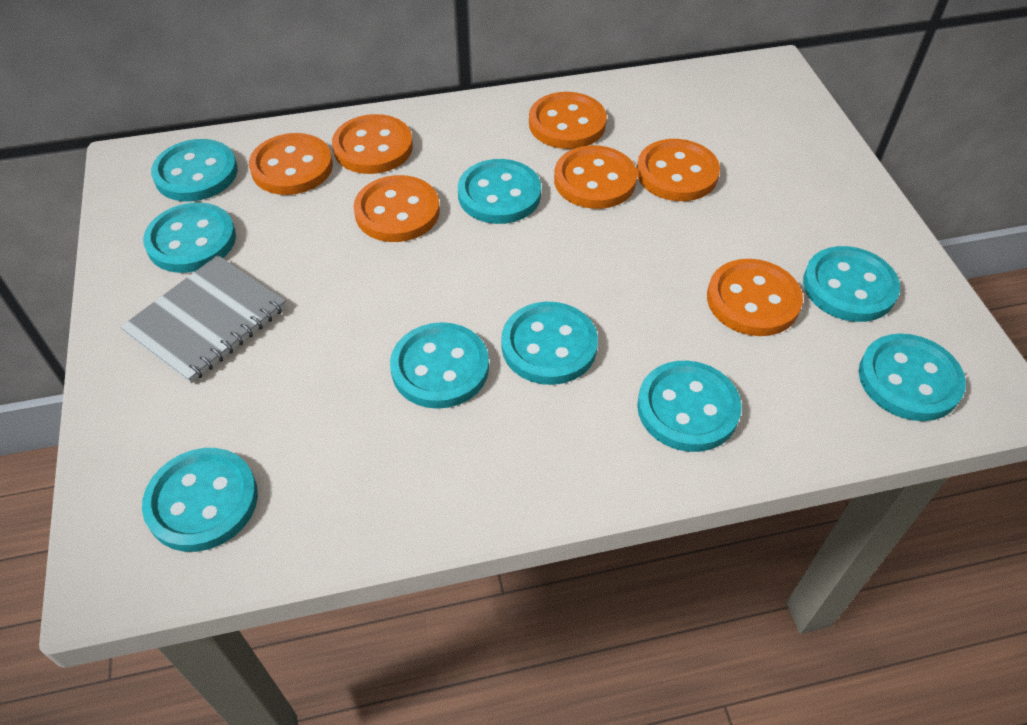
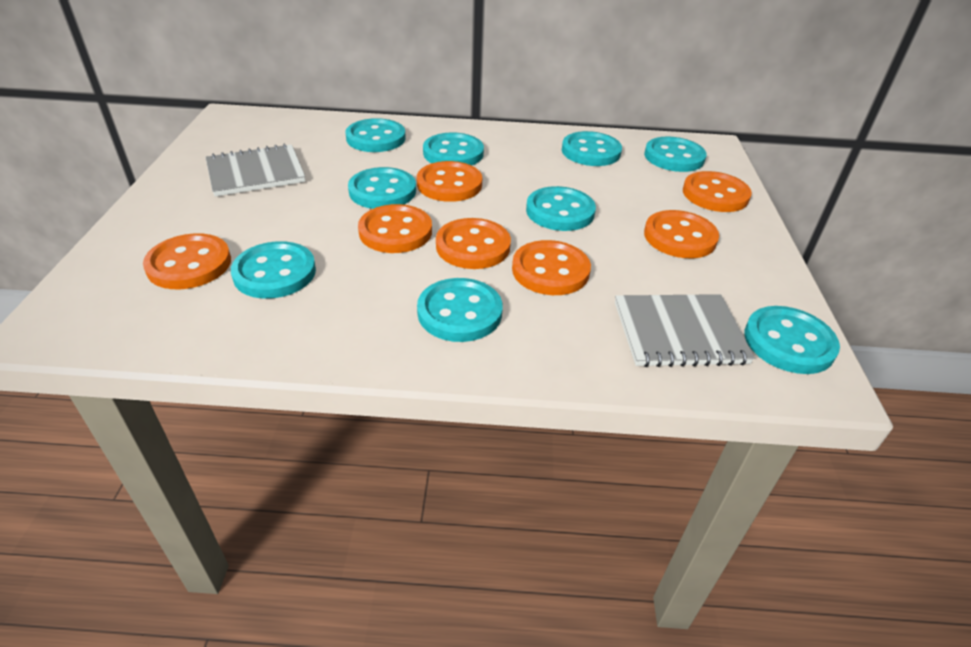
grey notebook: 1 -> 2

